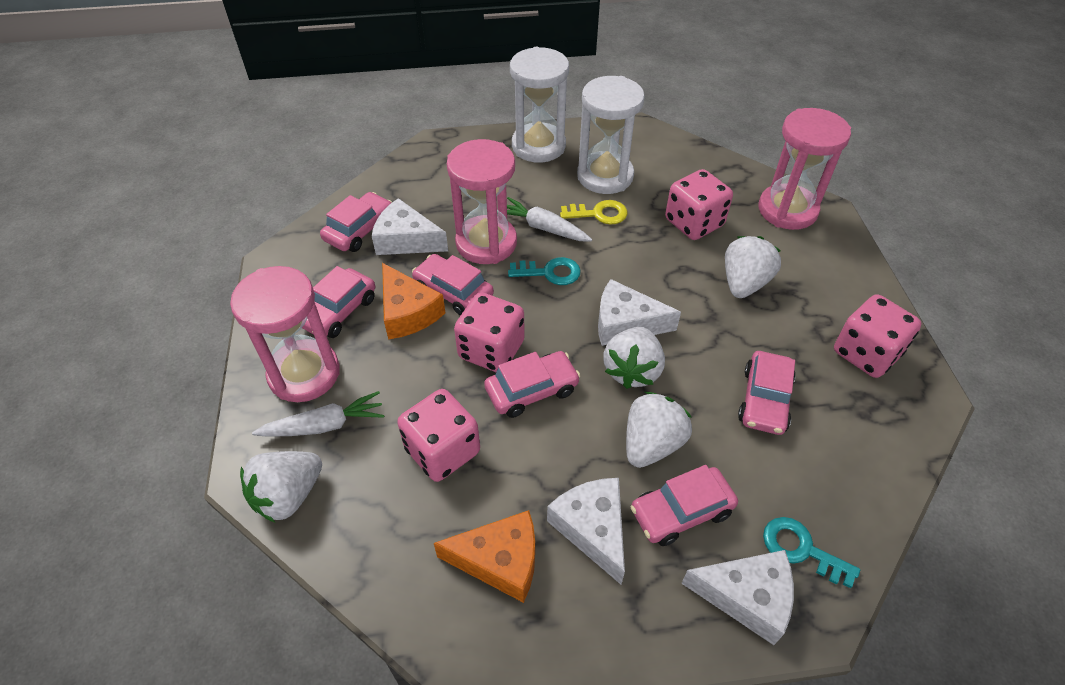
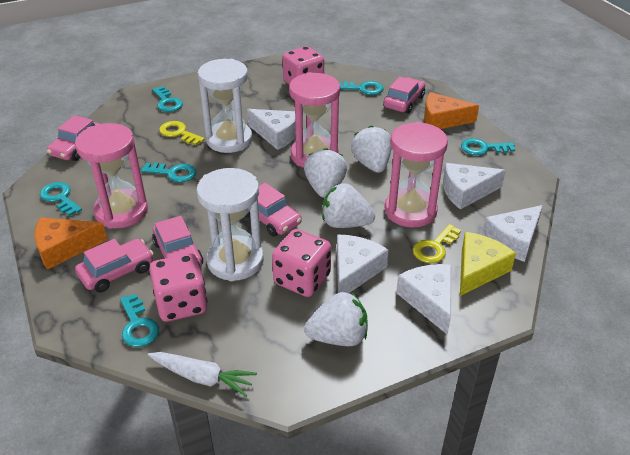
pink car: 6 -> 5
pink dice: 4 -> 3
turquoise key: 2 -> 6
white carrot: 2 -> 1
white cheese: 4 -> 5
yellow cheese: 0 -> 1
yellow key: 1 -> 2

